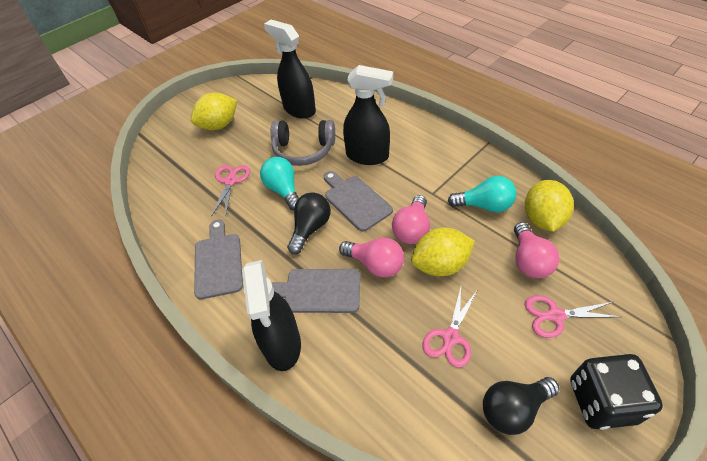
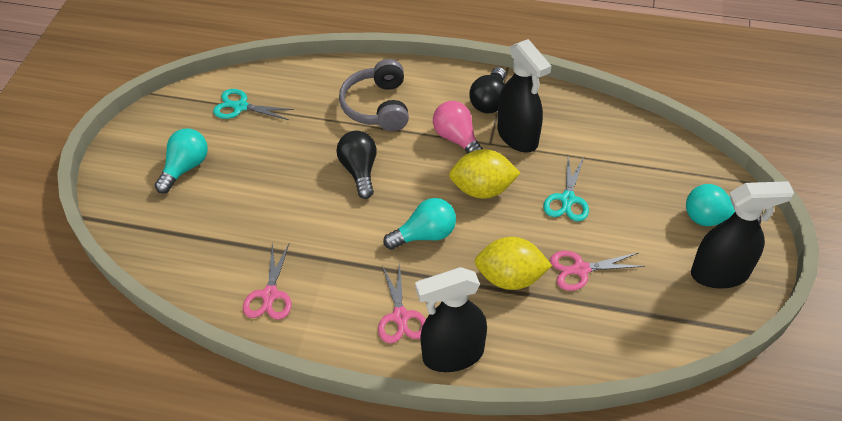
black dice: 1 -> 0
grey cutting board: 3 -> 0
pink light bulb: 3 -> 1
turquoise light bulb: 2 -> 3
turquoise scissors: 0 -> 2
yellow lemon: 3 -> 2

